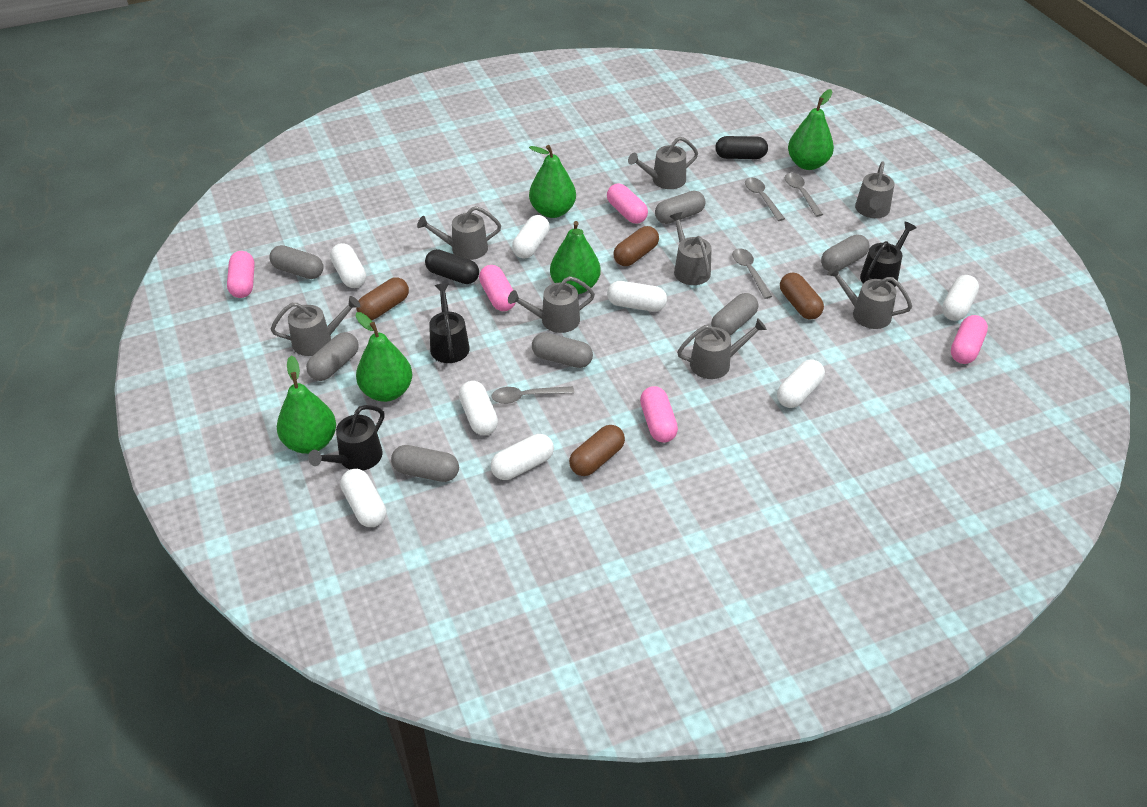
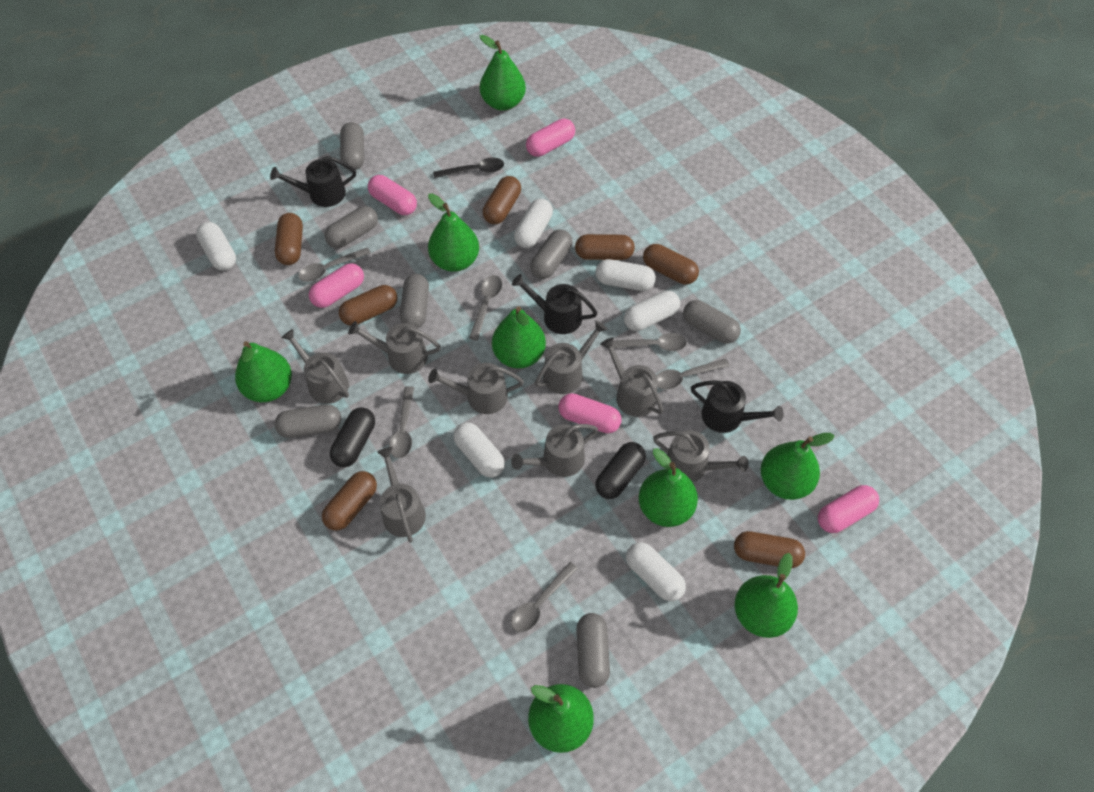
black spoon: 0 -> 1
brown capsule: 4 -> 7
green pear: 5 -> 8
grey spoon: 4 -> 6
white capsule: 8 -> 6

